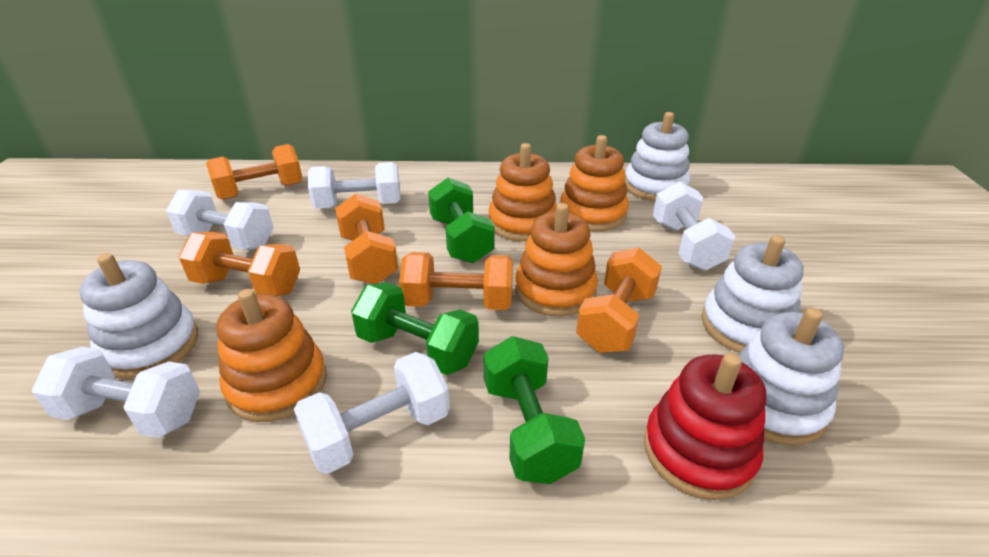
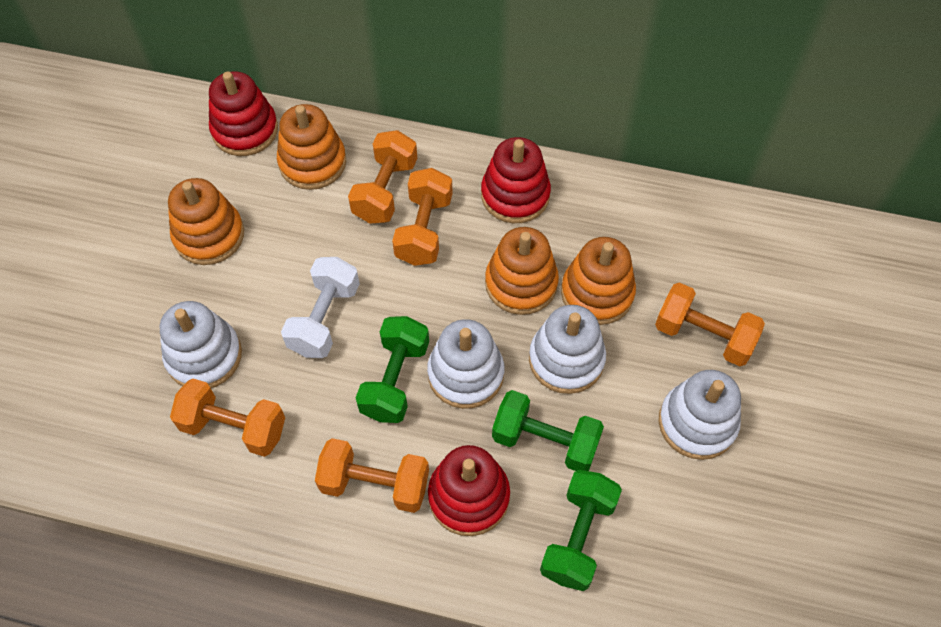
red stacking toy: 1 -> 3
white dumbbell: 5 -> 1

